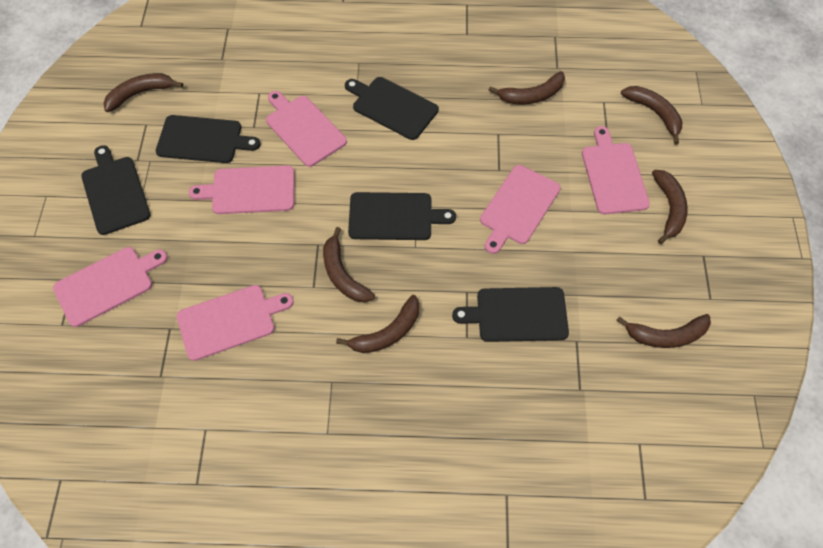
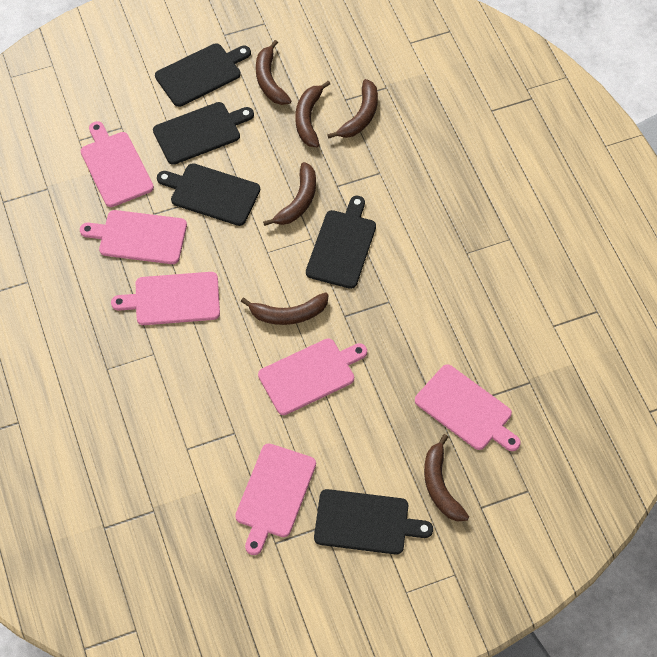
brown banana: 7 -> 6

